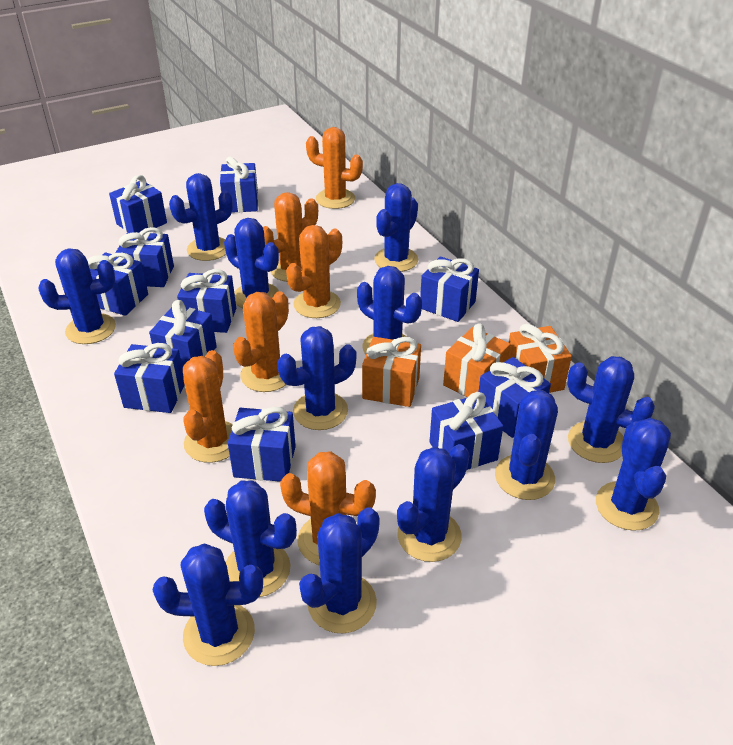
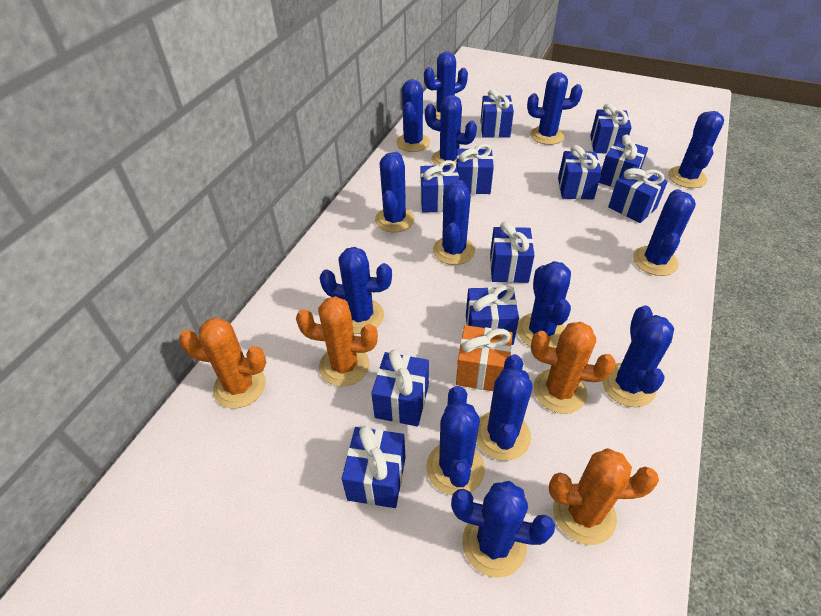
blue cactus: 13 -> 14
orange cactus: 6 -> 4
orange gift: 3 -> 1

